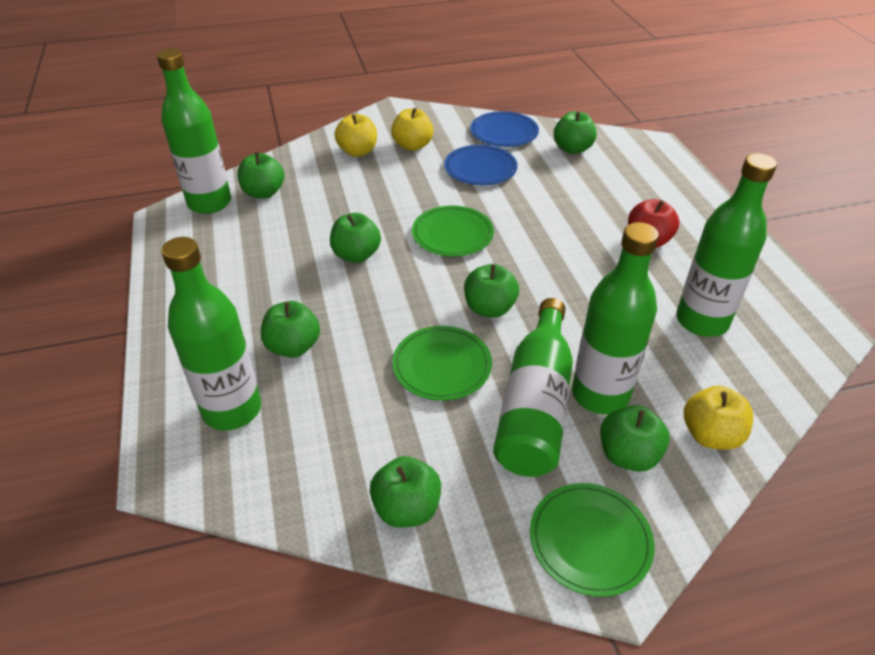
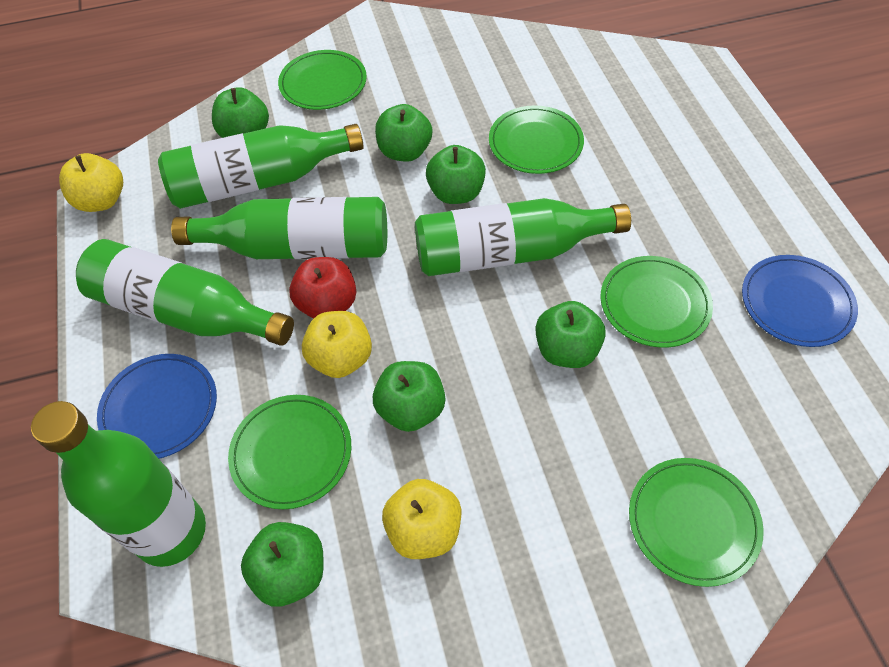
green apple: 7 -> 6
green plate: 3 -> 5

